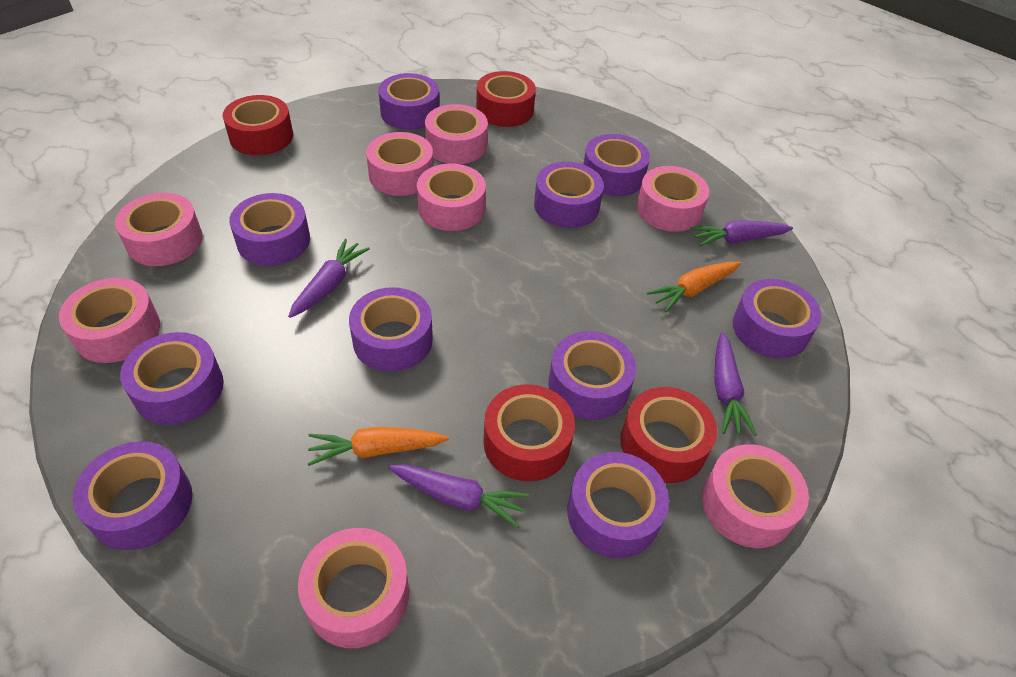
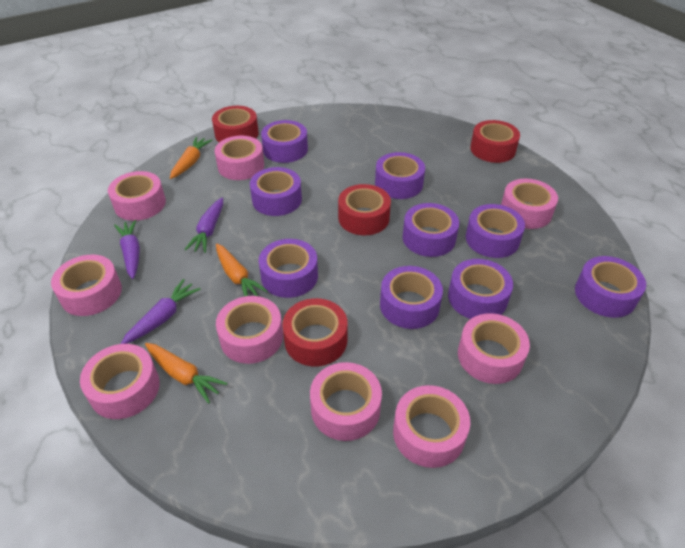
orange carrot: 2 -> 3
pink tape: 8 -> 9
purple carrot: 4 -> 3
purple tape: 10 -> 9

